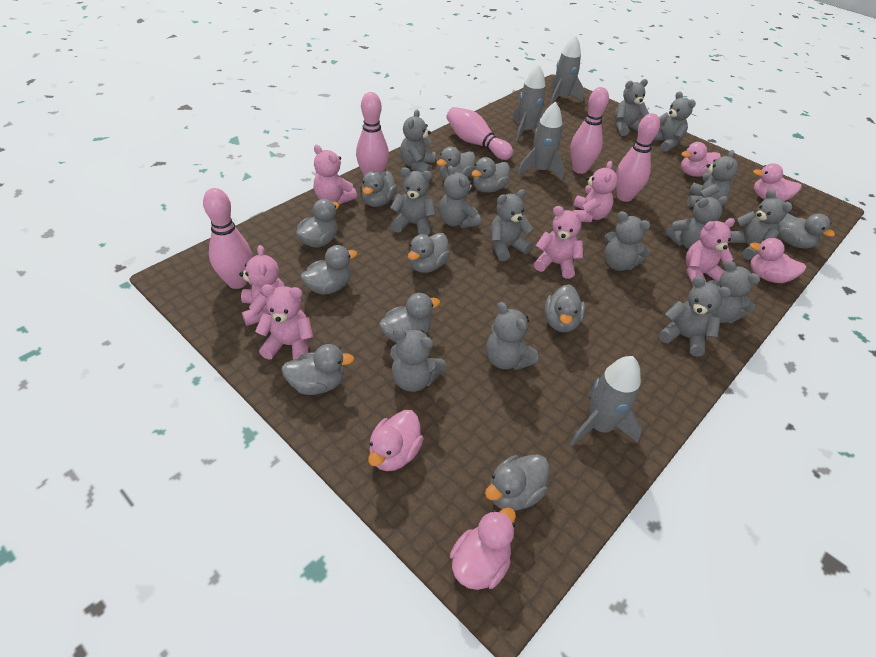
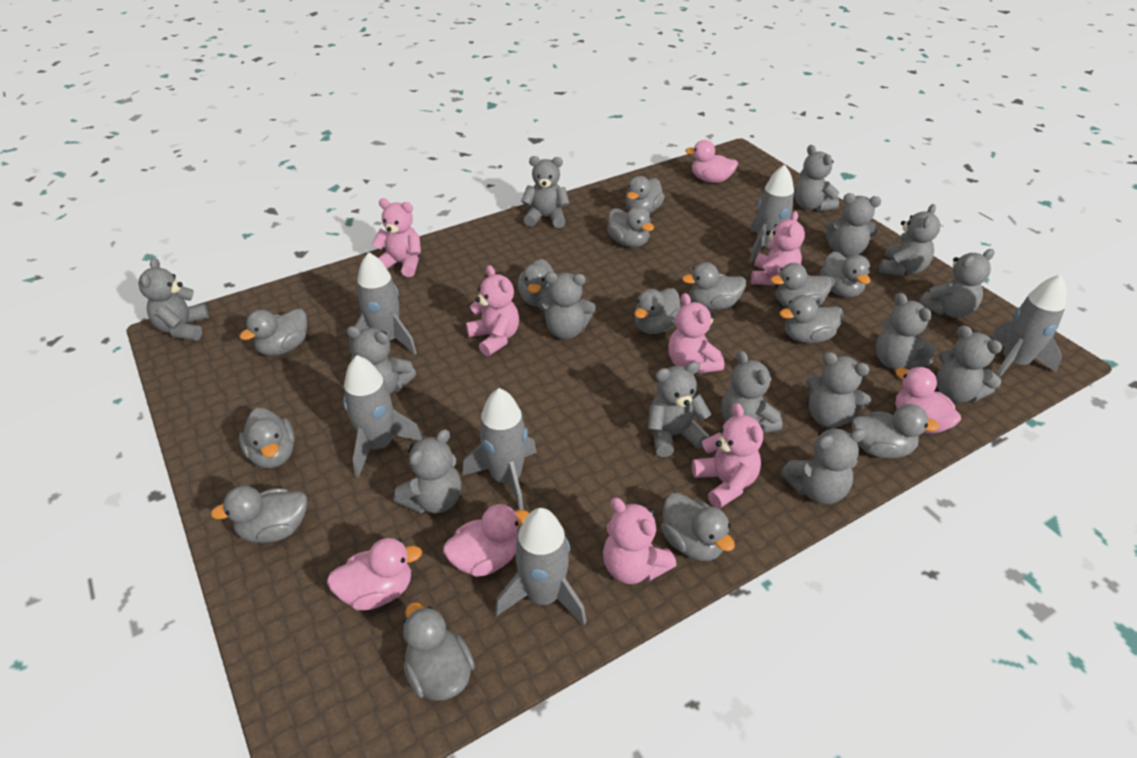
grey duck: 11 -> 14
grey rocket: 4 -> 6
grey teddy bear: 14 -> 15
pink bowling pin: 5 -> 0
pink duck: 5 -> 4

